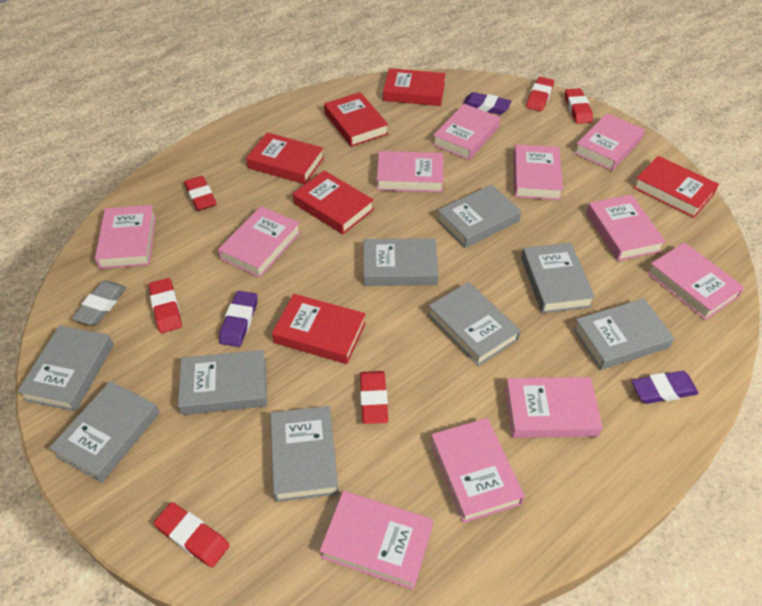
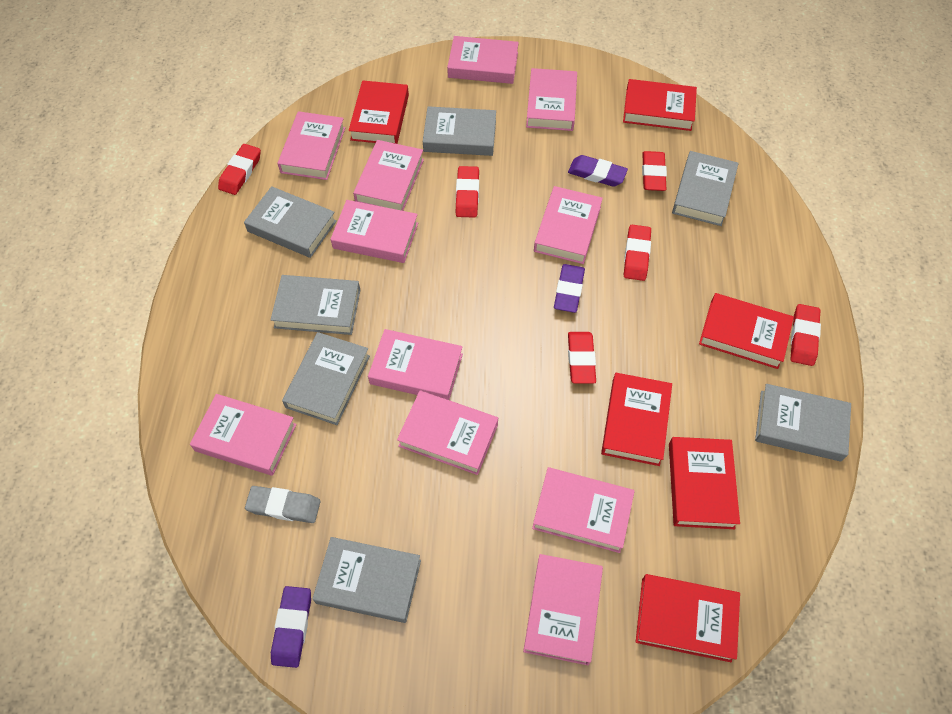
grey book: 9 -> 7

